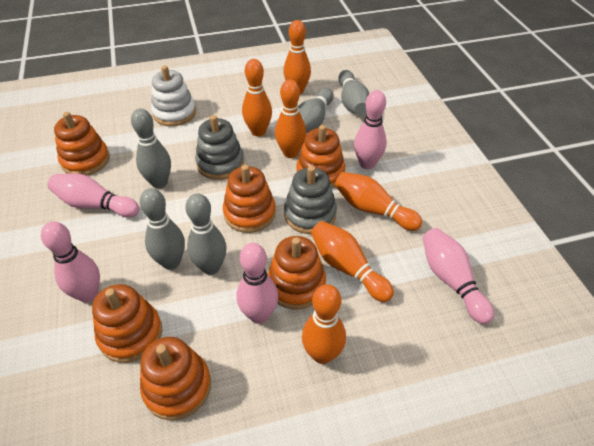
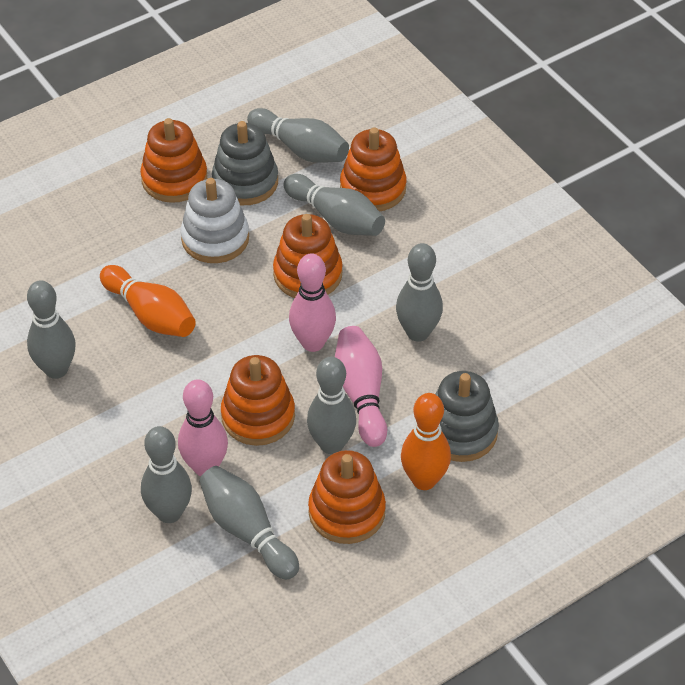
grey bowling pin: 5 -> 7
orange bowling pin: 6 -> 2
orange stacking toy: 6 -> 5
pink bowling pin: 5 -> 3

